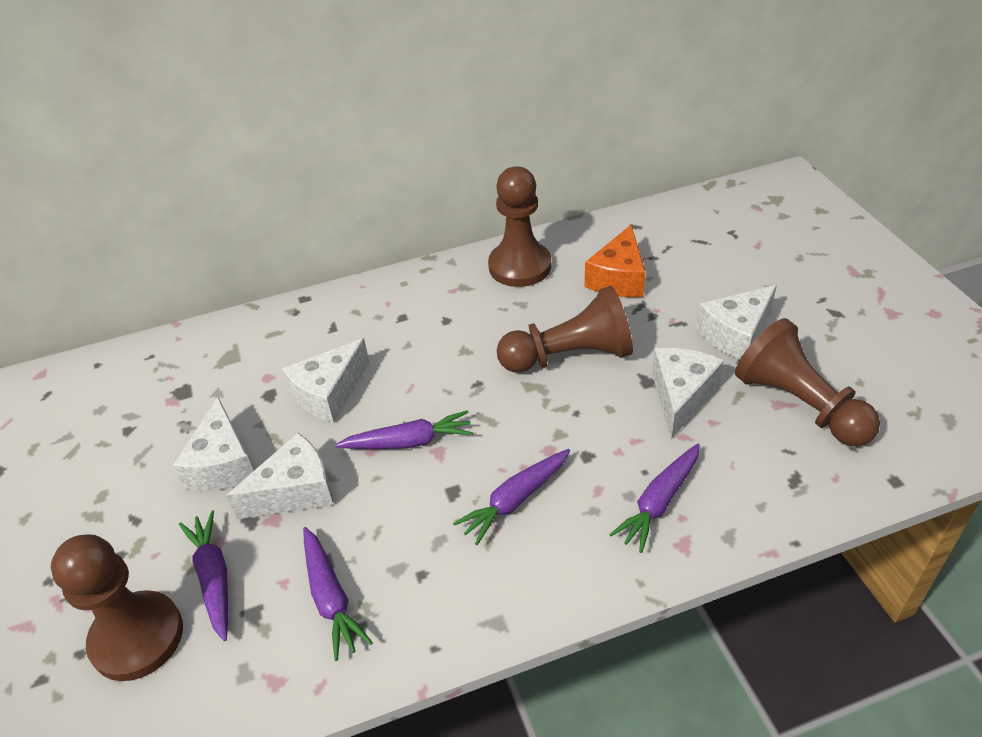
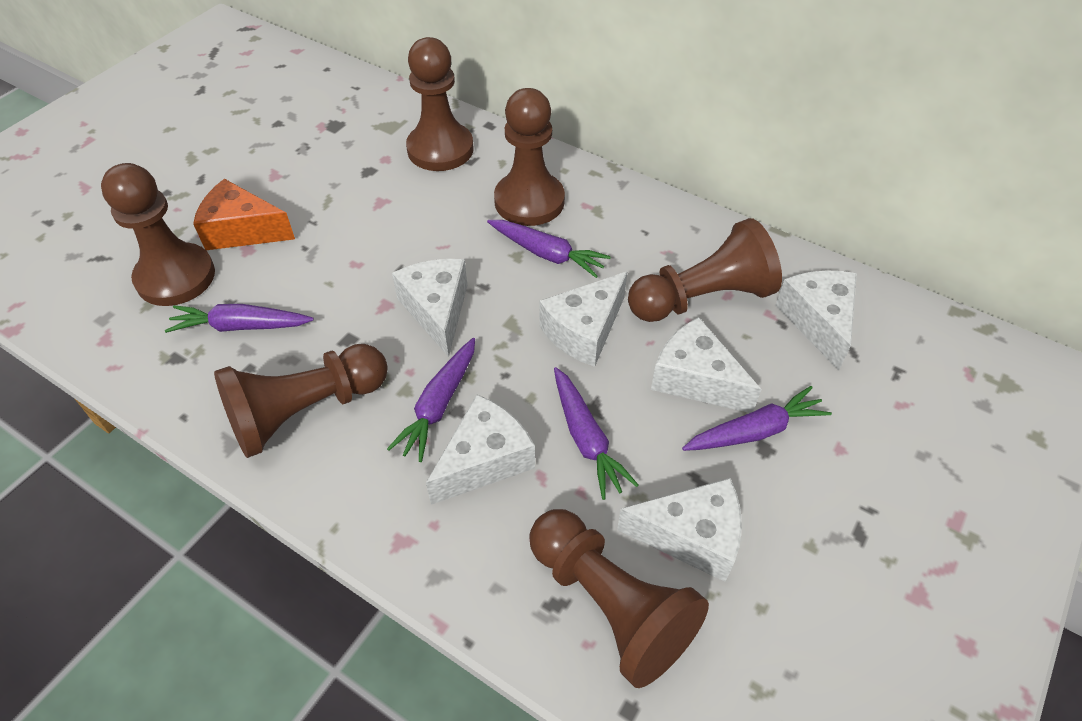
brown pawn: 4 -> 6
white cheese: 5 -> 6

